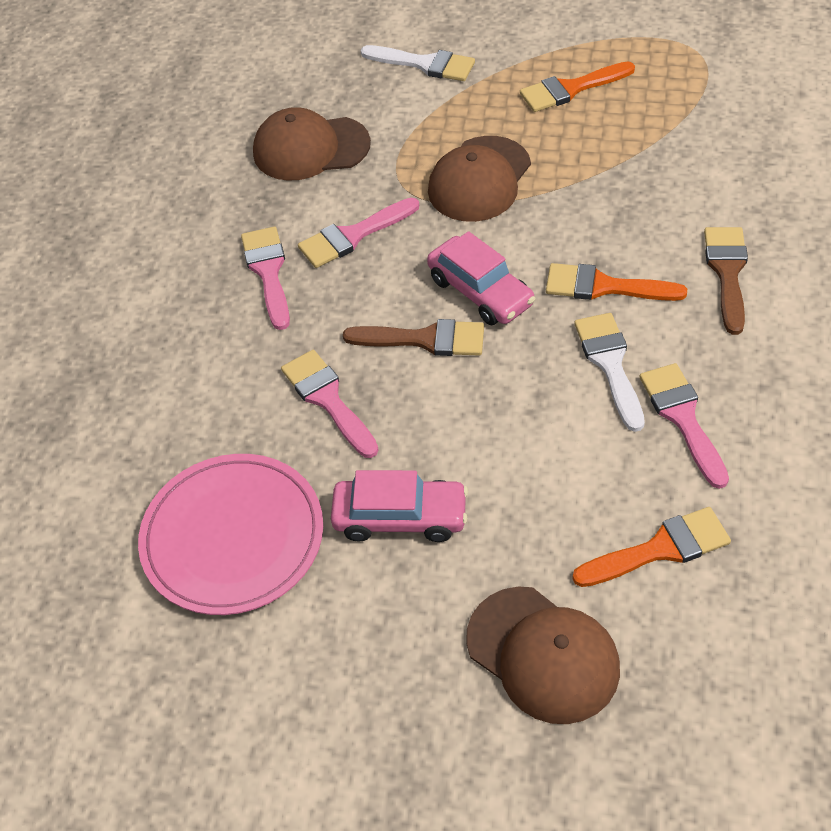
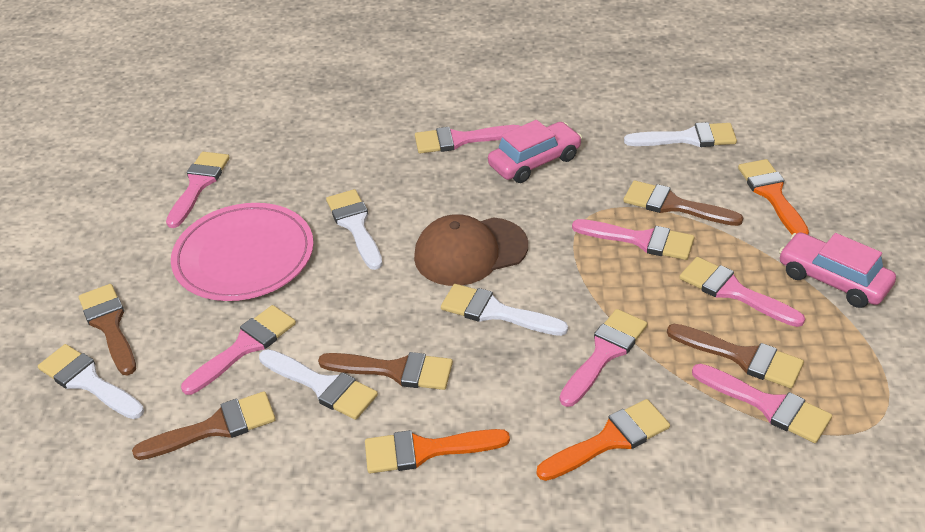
brown brush: 2 -> 5
brown cap: 3 -> 1
pink brush: 4 -> 7
white brush: 2 -> 5

